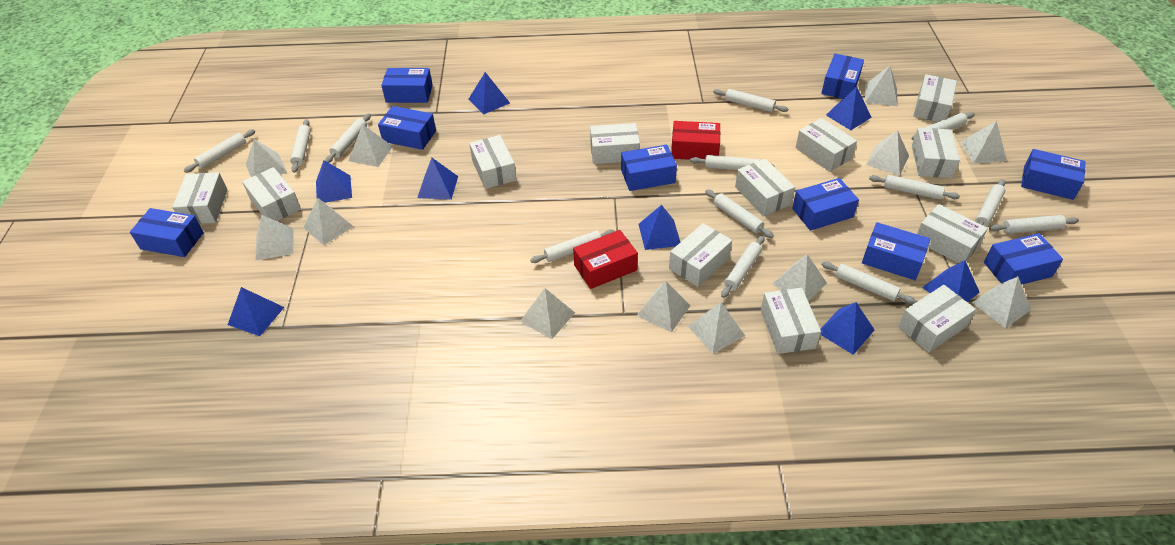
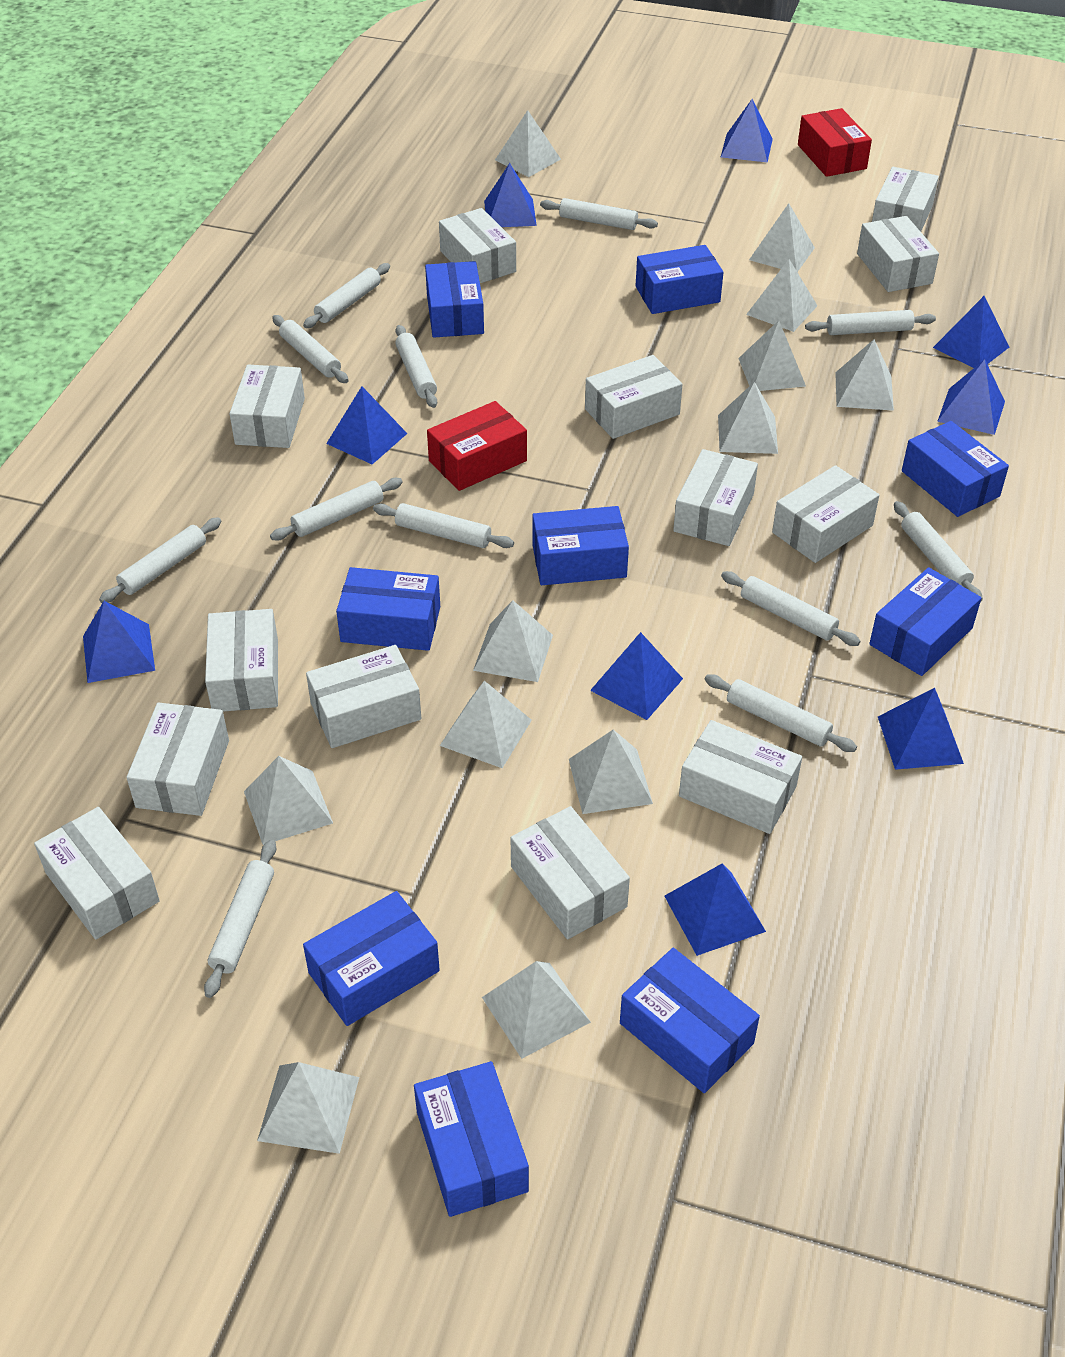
blue pyramid: 8 -> 9
white box: 12 -> 13
white rolling pin: 13 -> 12

